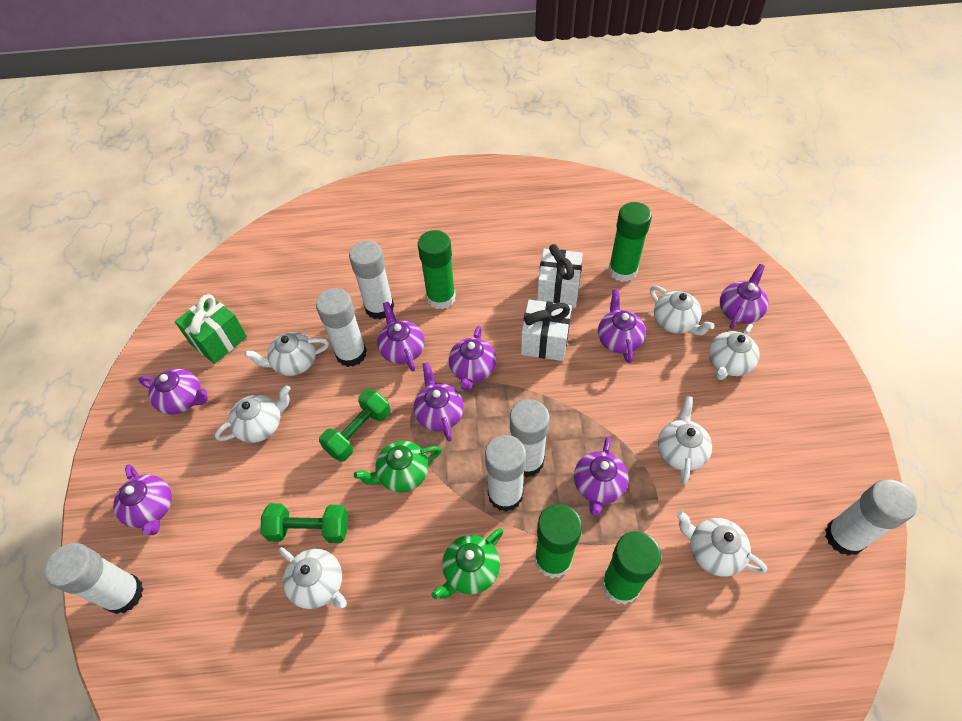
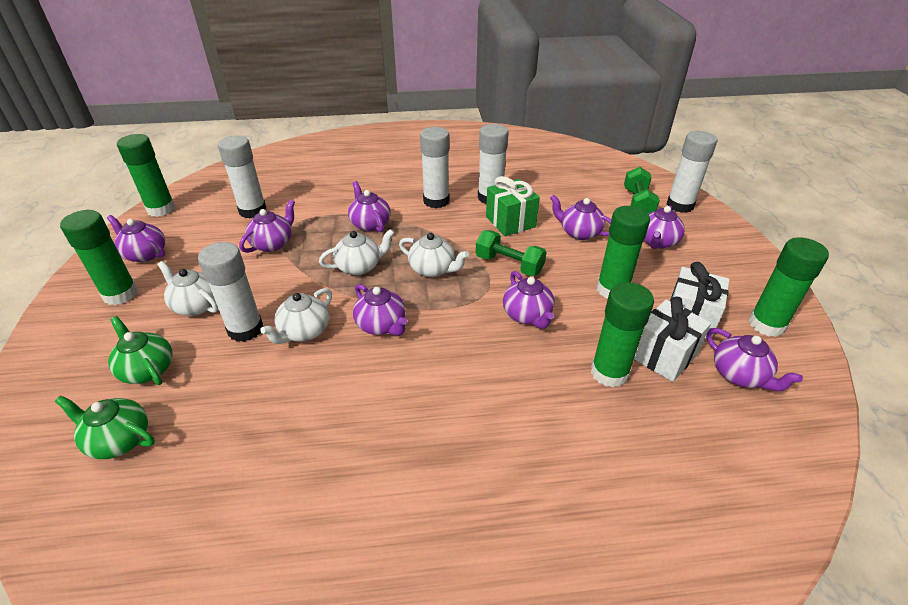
green glue stick: 4 -> 5
white glue stick: 6 -> 5
white teapot: 7 -> 4

